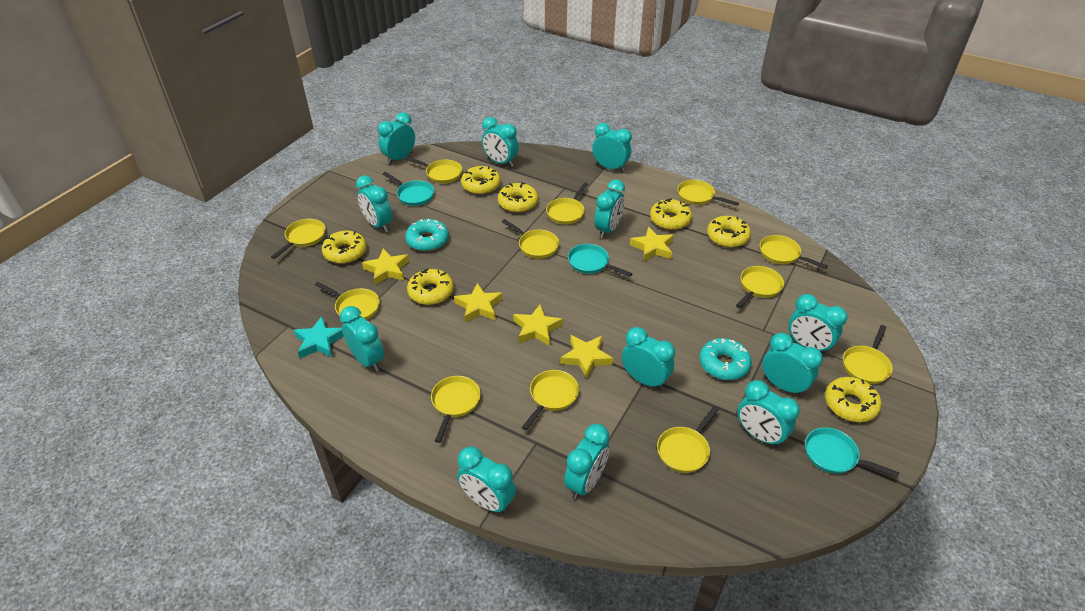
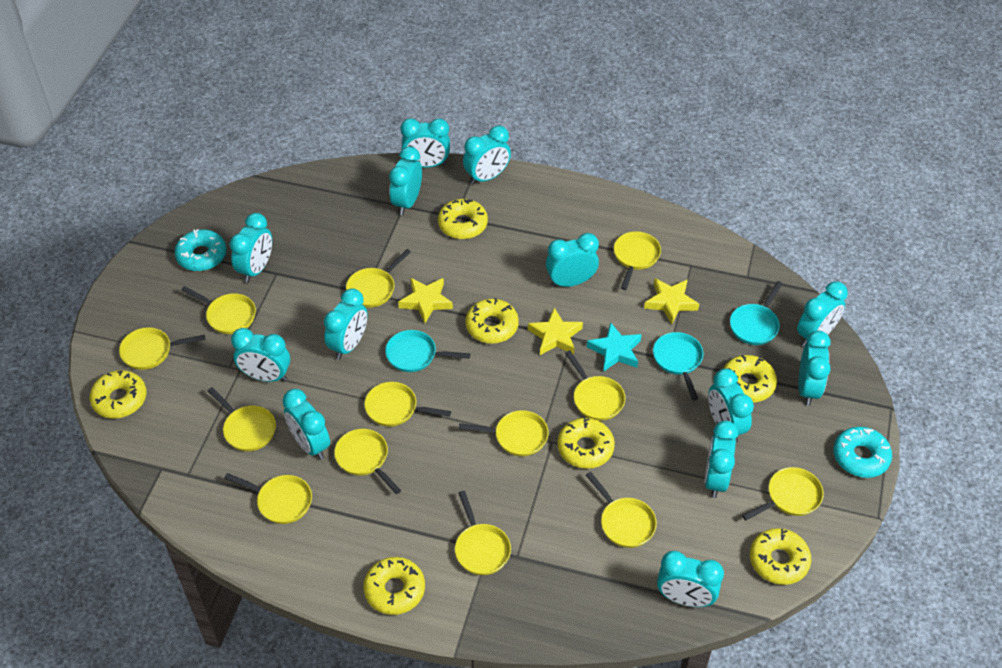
turquoise clock: 12 -> 13
yellow pan: 12 -> 13
yellow star: 5 -> 3

